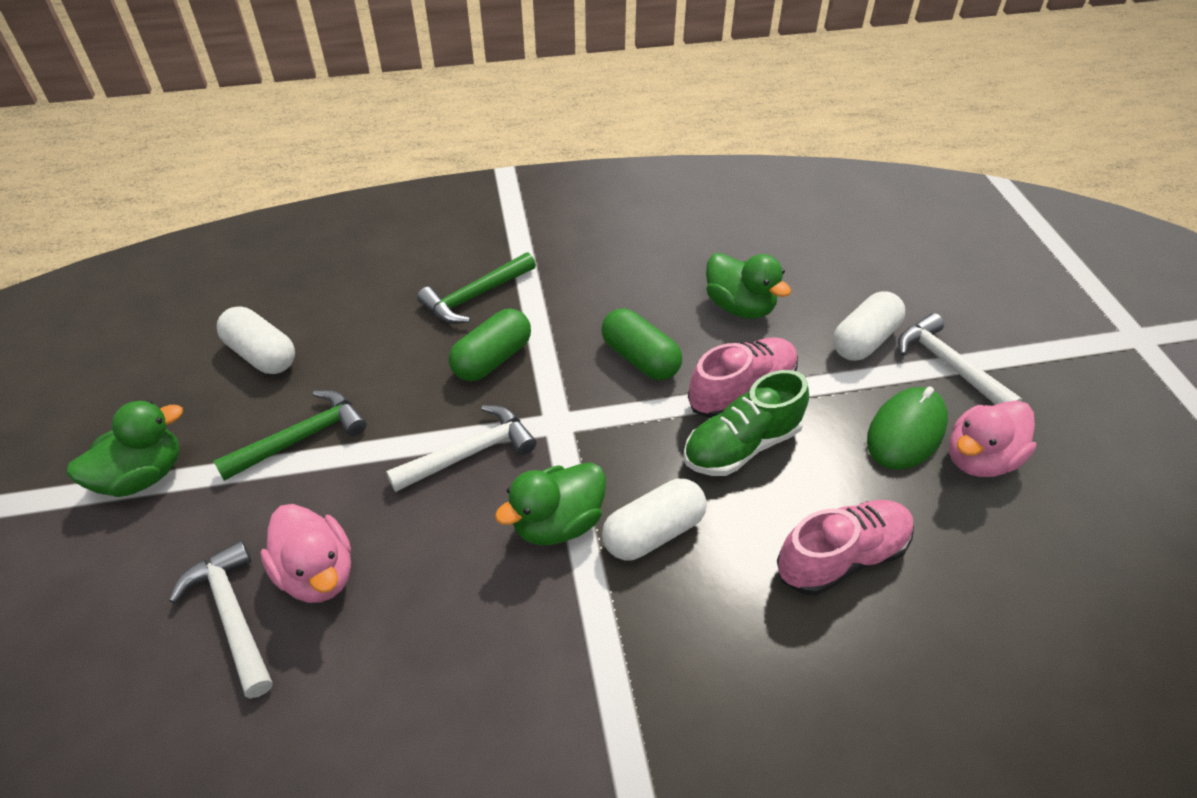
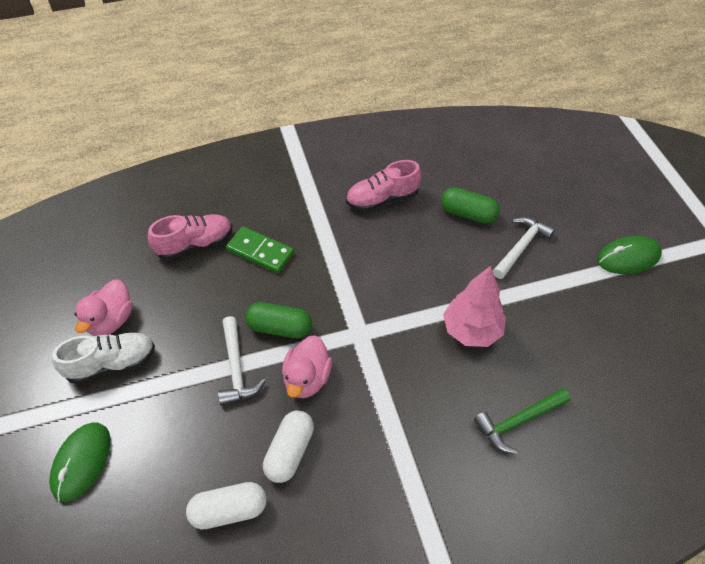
green domino: 0 -> 1
green duck: 3 -> 0
green hammer: 2 -> 1
green mouse: 1 -> 2
green shoe: 1 -> 0
pink tree: 0 -> 1
white capsule: 3 -> 2
white hammer: 3 -> 2
white shoe: 0 -> 1

